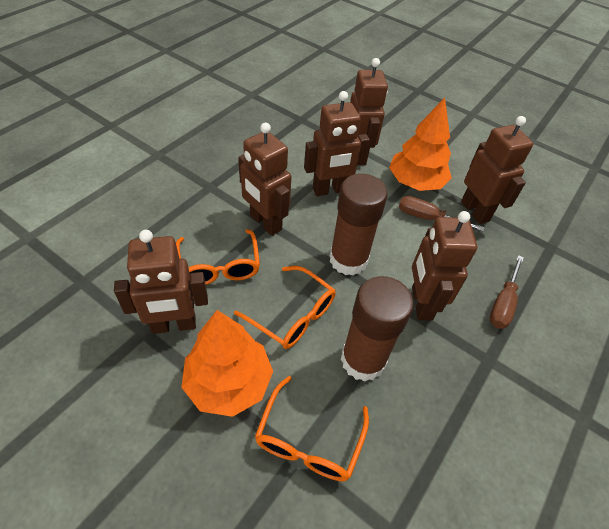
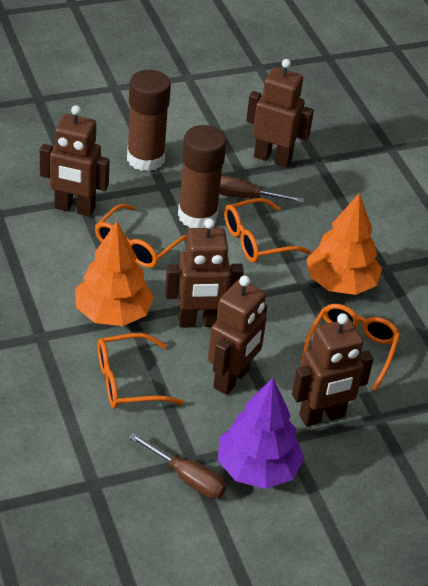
brown robot: 6 -> 5
orange glasses: 3 -> 4
purple tree: 0 -> 1

